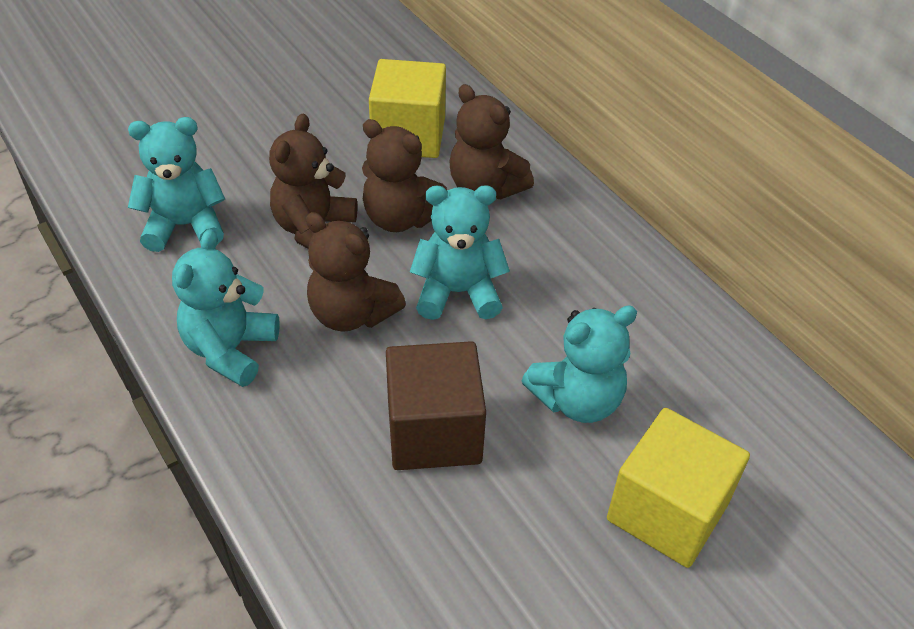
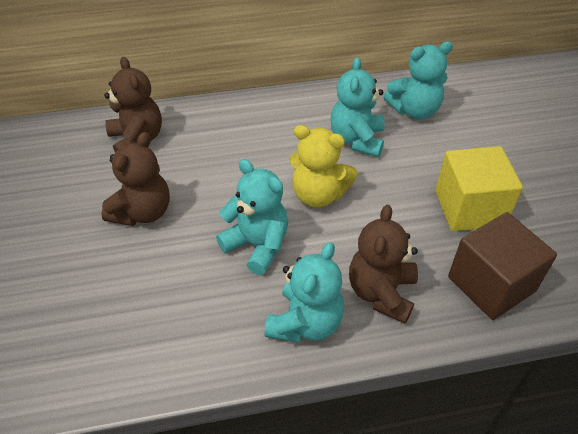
brown teddy bear: 4 -> 3
yellow cube: 2 -> 1
yellow teddy bear: 0 -> 1

